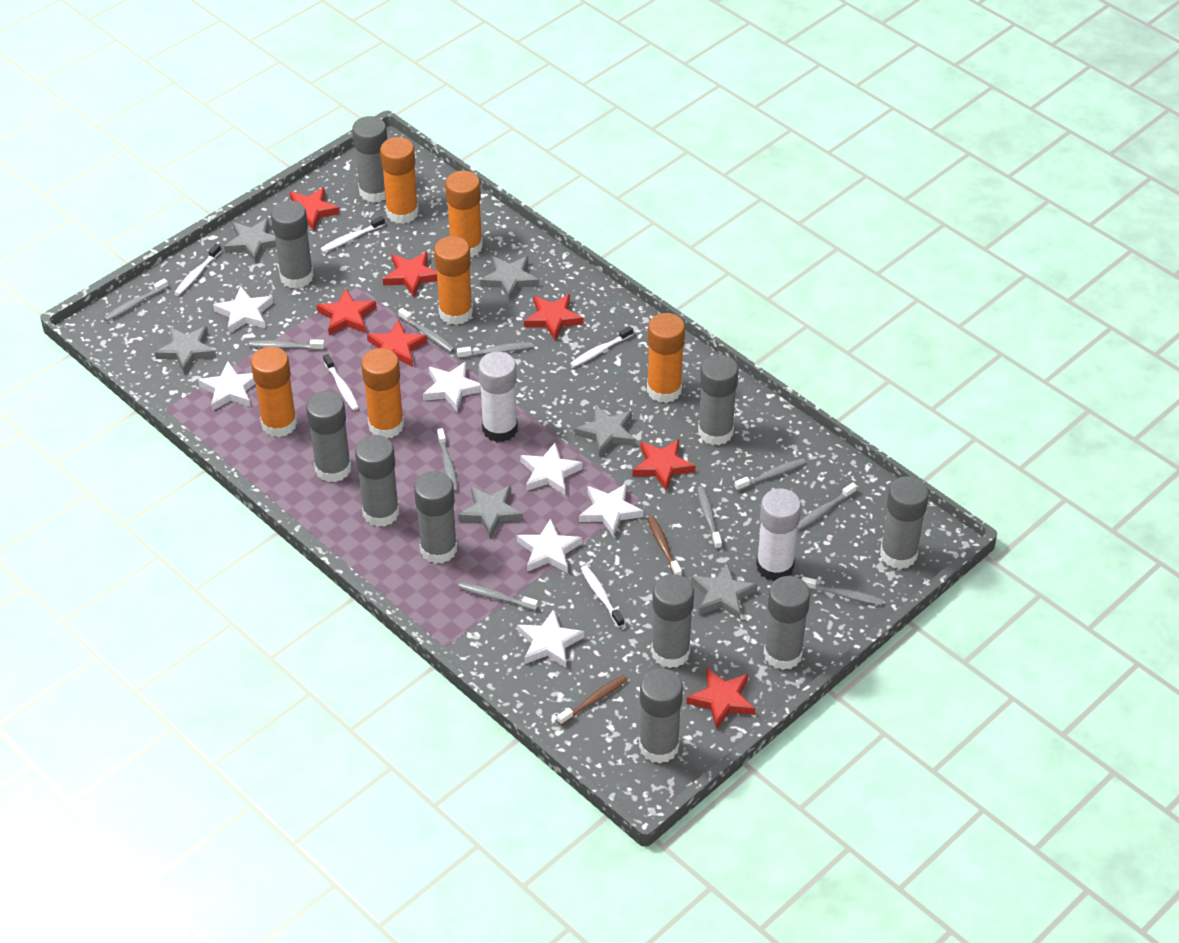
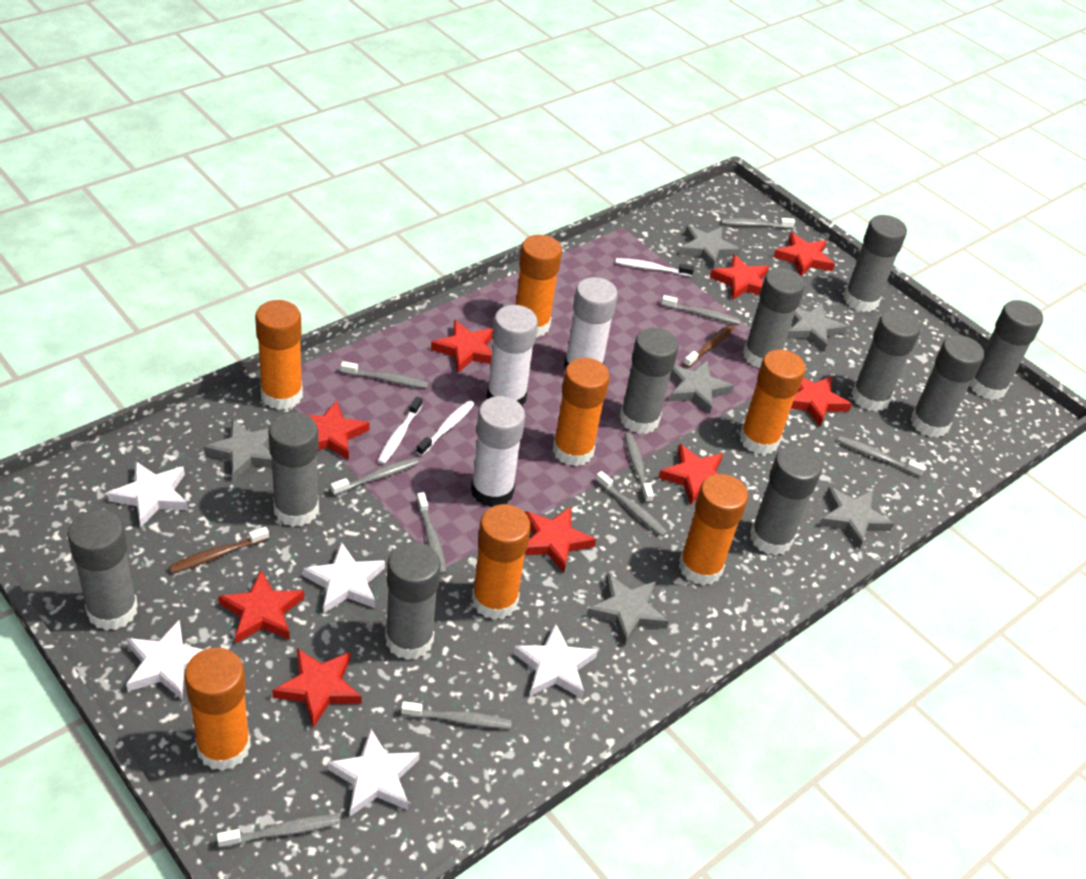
orange glue stick: 6 -> 7
red star: 7 -> 9
white glue stick: 2 -> 3
white star: 7 -> 5
white toothbrush: 5 -> 3

